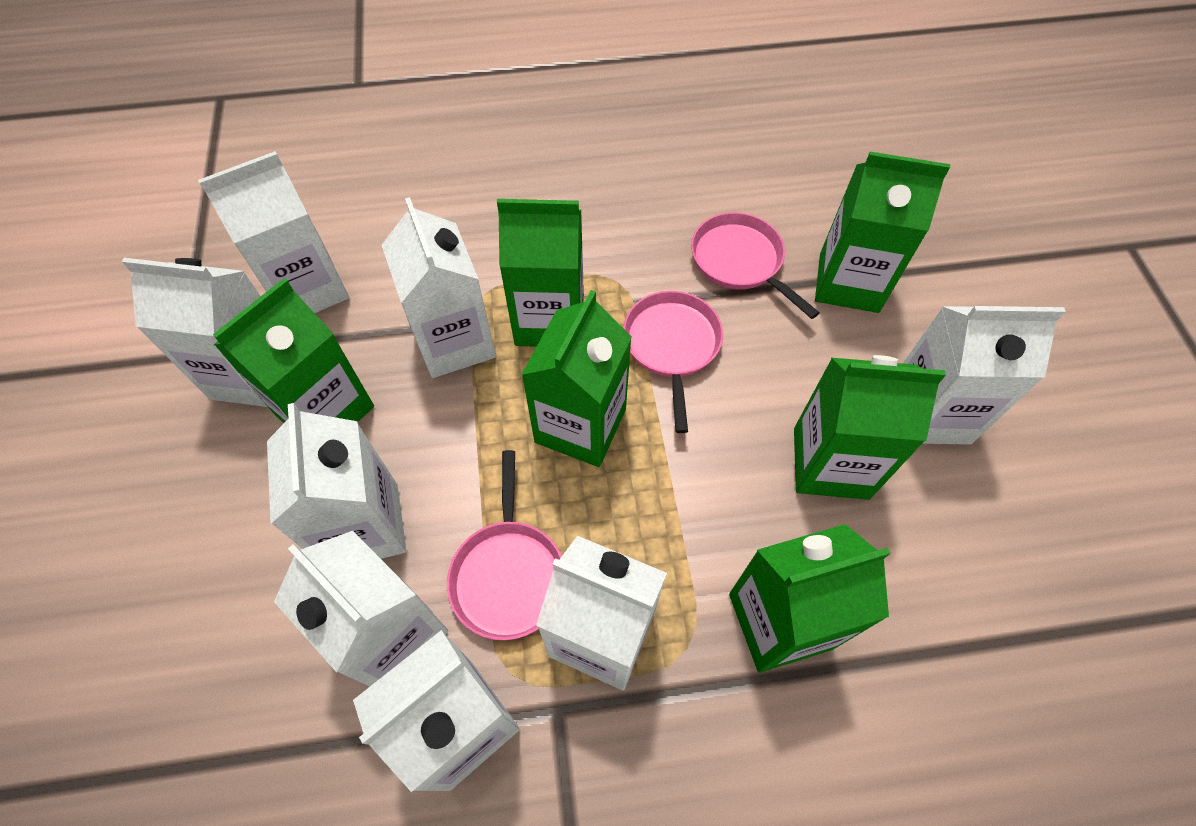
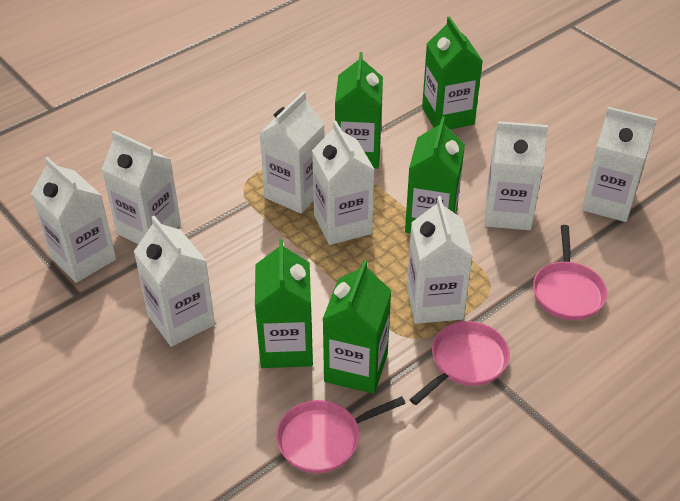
green carton: 6 -> 5

